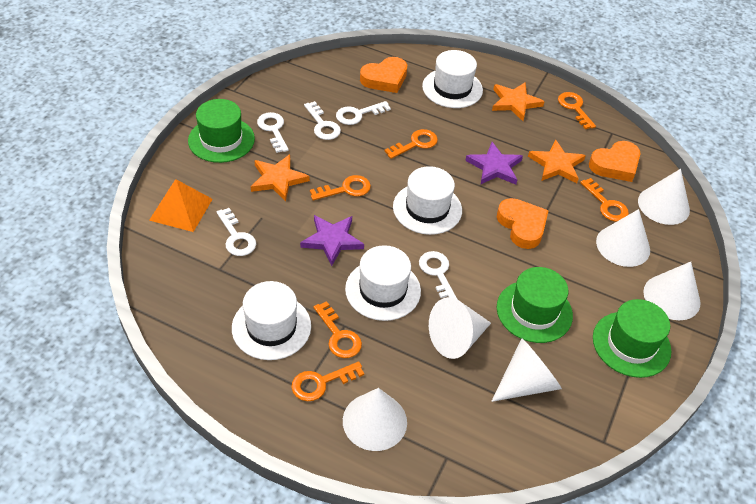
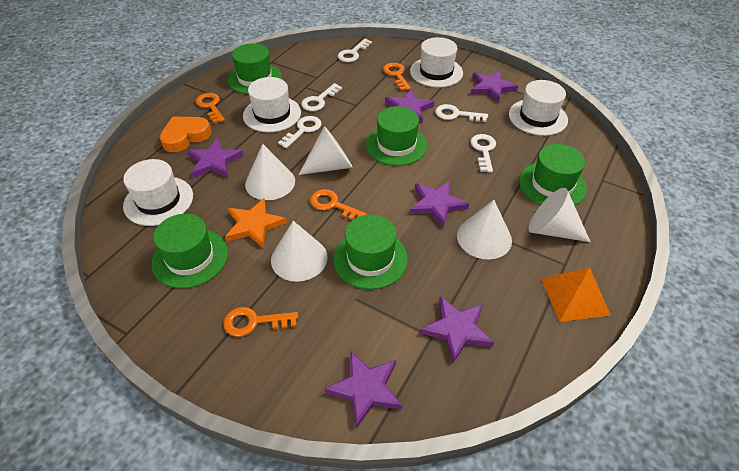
green hat: 3 -> 5
orange heart: 3 -> 1
orange key: 6 -> 4
orange star: 3 -> 1
purple star: 2 -> 6
white cone: 6 -> 5

